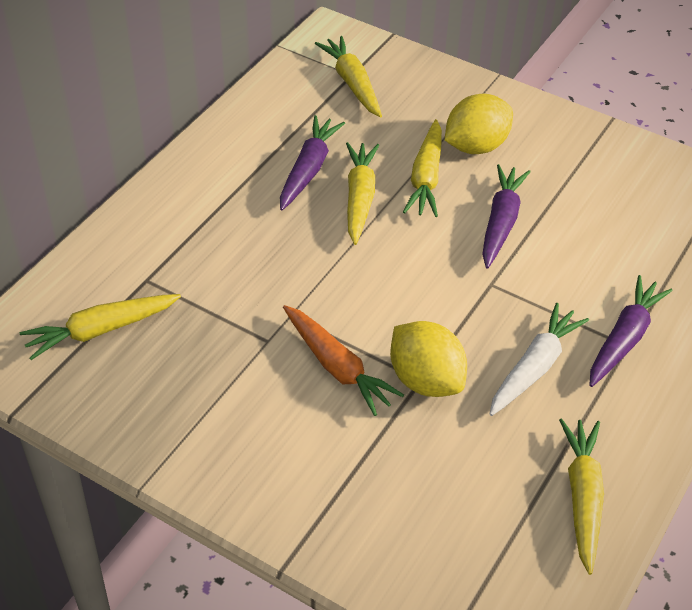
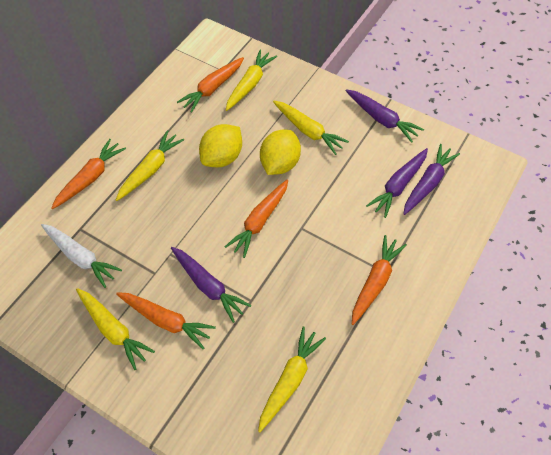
orange carrot: 1 -> 5
purple carrot: 3 -> 4

